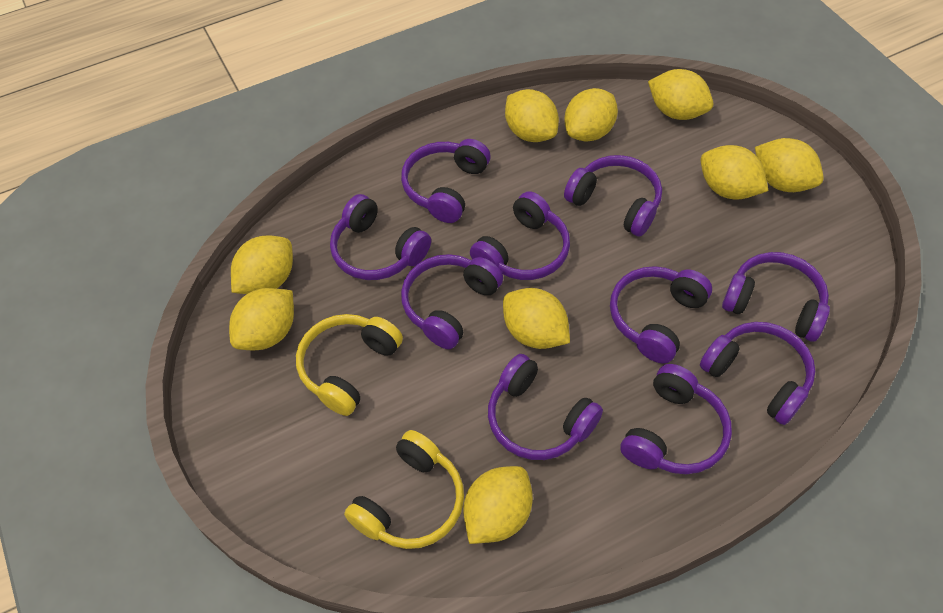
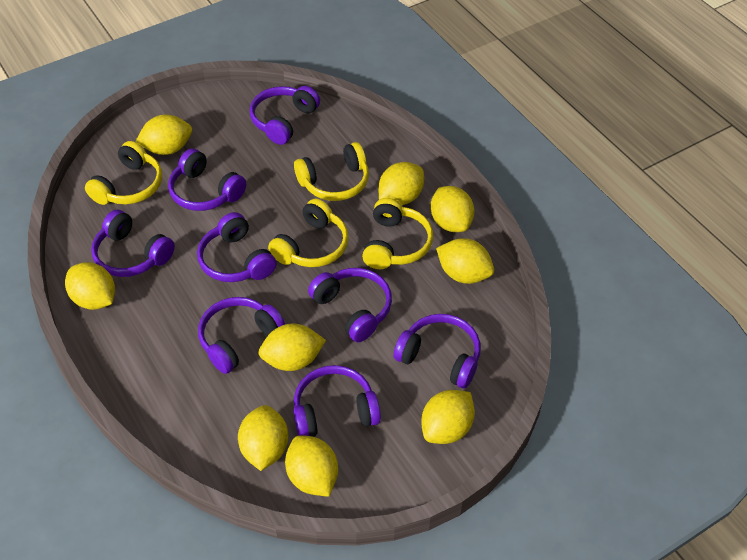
purple headphones: 10 -> 8
yellow headphones: 2 -> 4

